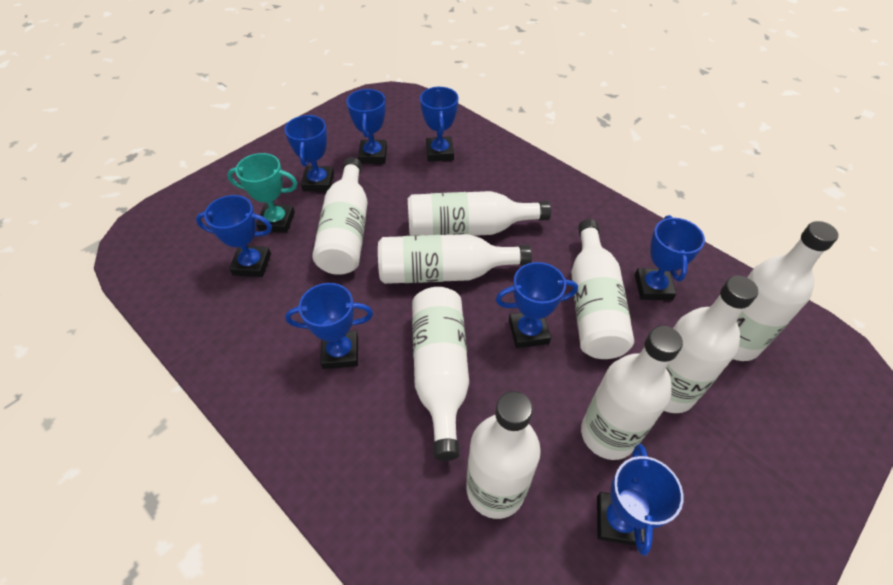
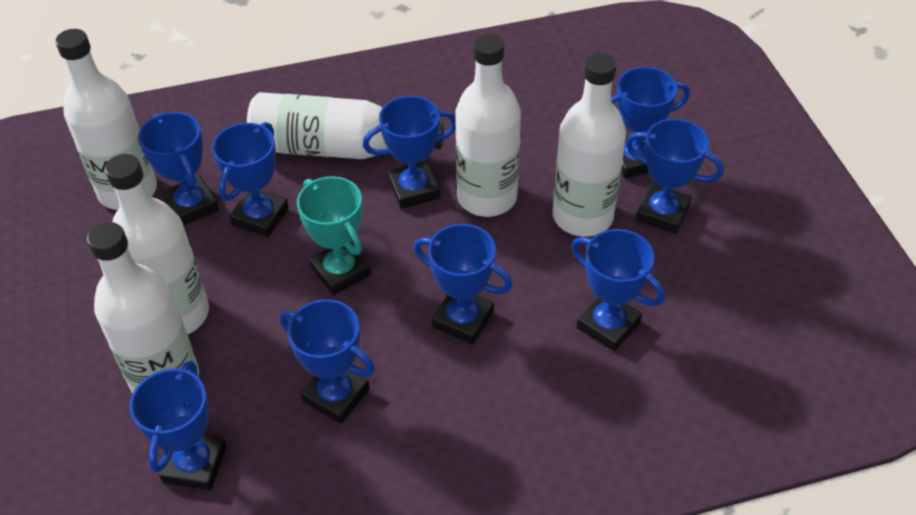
blue trophy: 8 -> 9
white bottle: 9 -> 6

